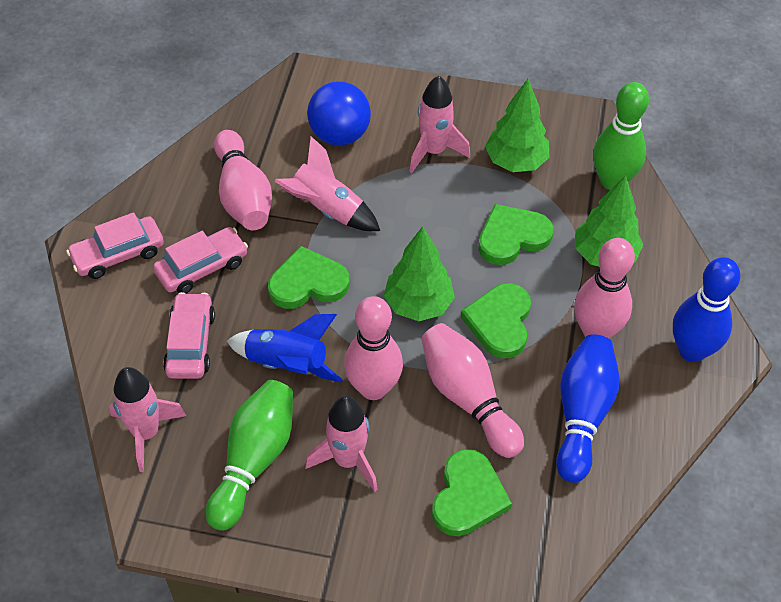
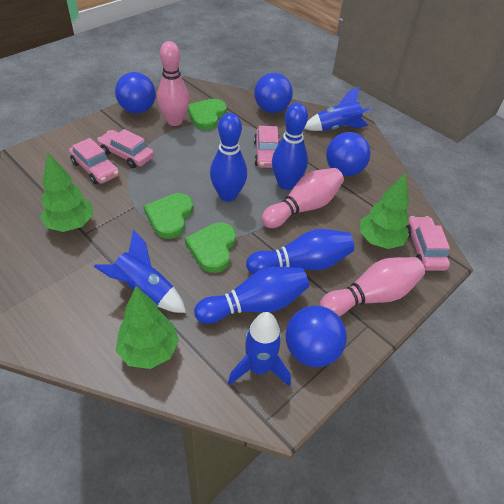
blue ball: 1 -> 4
blue bowling pin: 2 -> 4
blue rocket: 1 -> 3
green bowling pin: 2 -> 0
green heart: 4 -> 3
pink bowling pin: 4 -> 3
pink car: 3 -> 4
pink rocket: 4 -> 0

